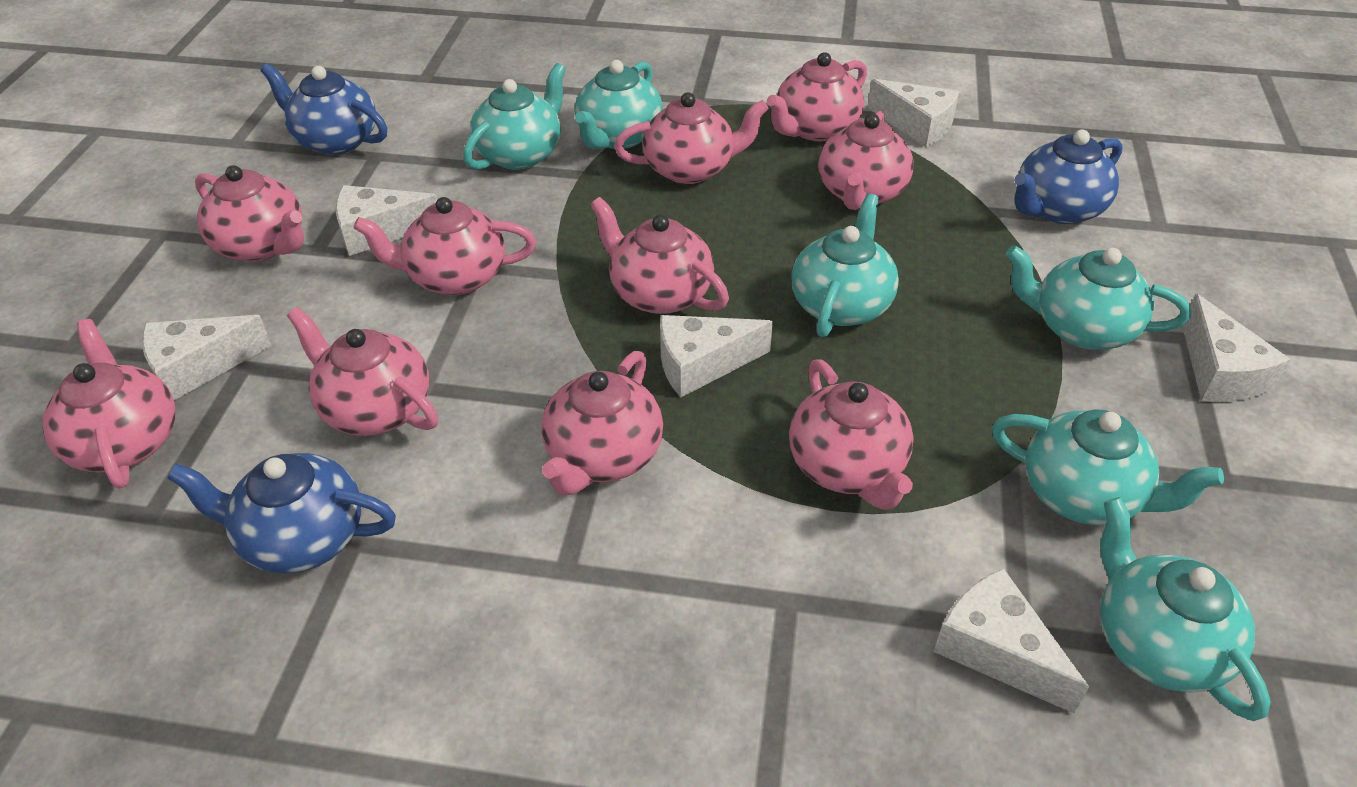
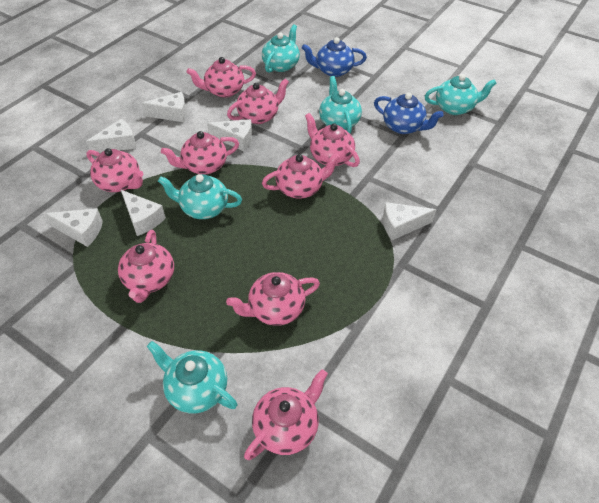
blue teapot: 3 -> 2
pink teapot: 10 -> 9
turquoise teapot: 6 -> 5

